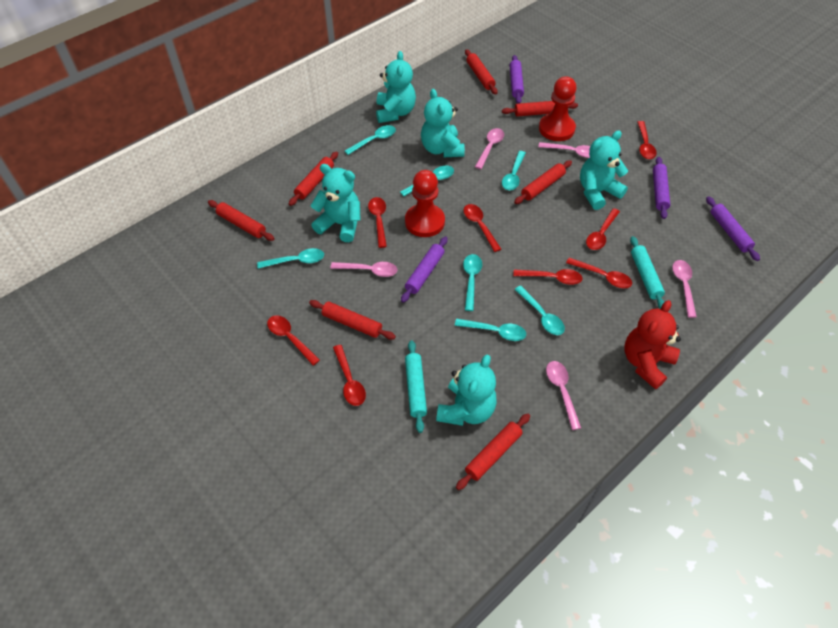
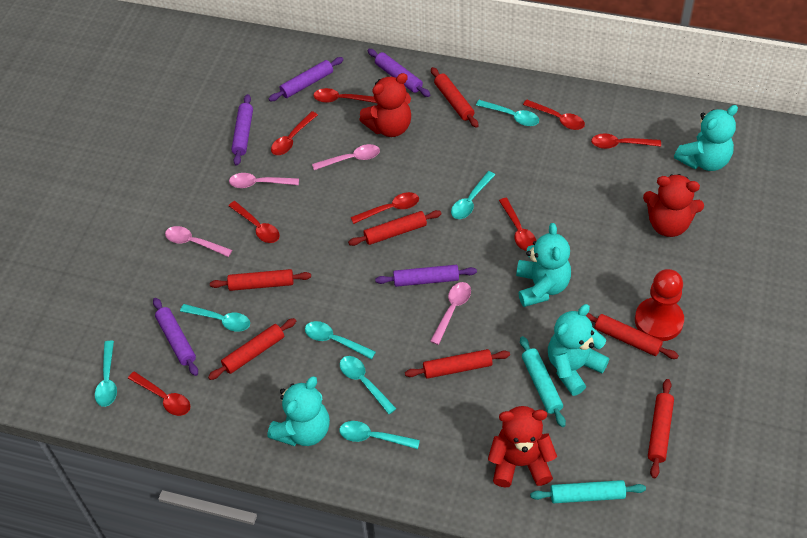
pink spoon: 5 -> 4
purple rolling pin: 4 -> 5
red pawn: 2 -> 1
red teddy bear: 1 -> 3
turquoise teddy bear: 5 -> 4

